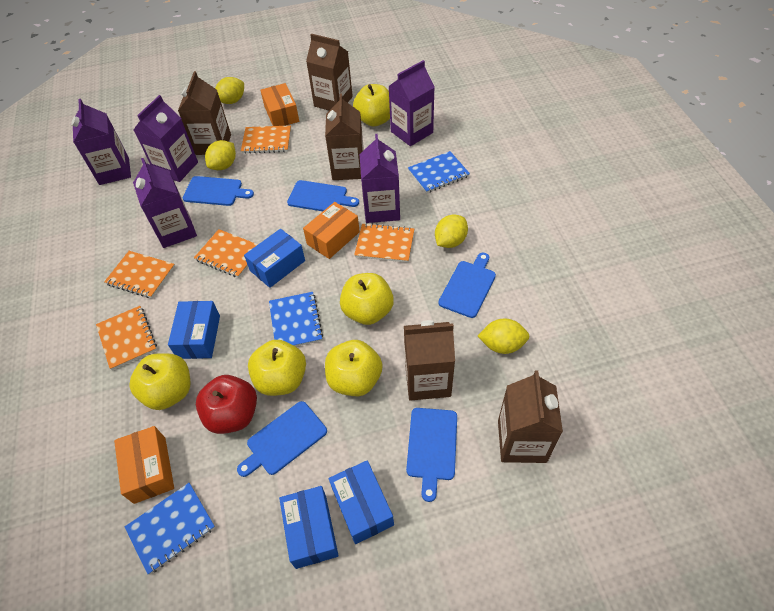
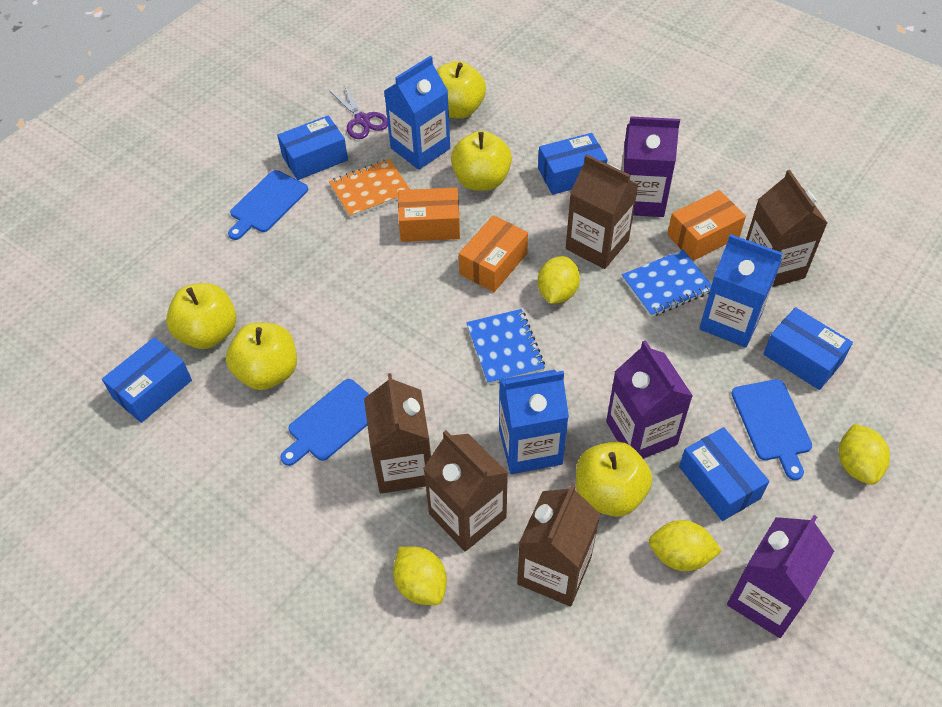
blue box: 4 -> 5
blue carton: 0 -> 3
blue cutting board: 5 -> 3
blue notebook: 3 -> 2
orange notebook: 5 -> 1
purple carton: 5 -> 3
purple scissors: 0 -> 1
red apple: 1 -> 0

